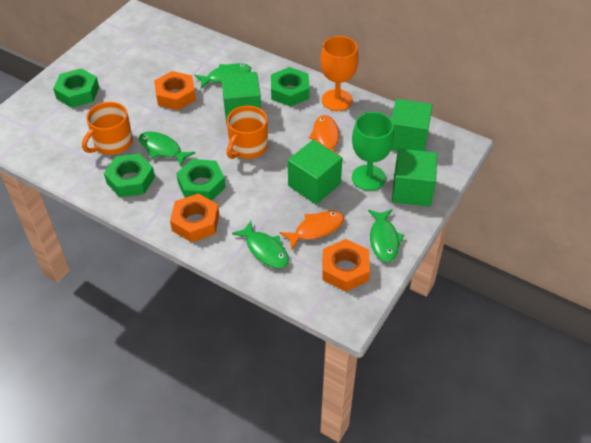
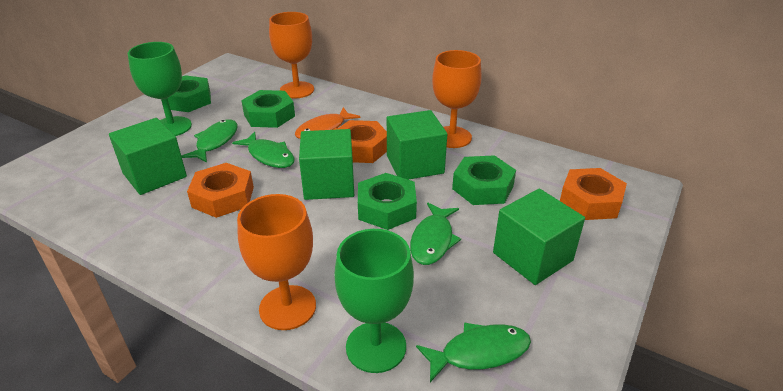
green goblet: 1 -> 2
orange fish: 2 -> 1
orange goblet: 1 -> 3
orange mug: 2 -> 0

